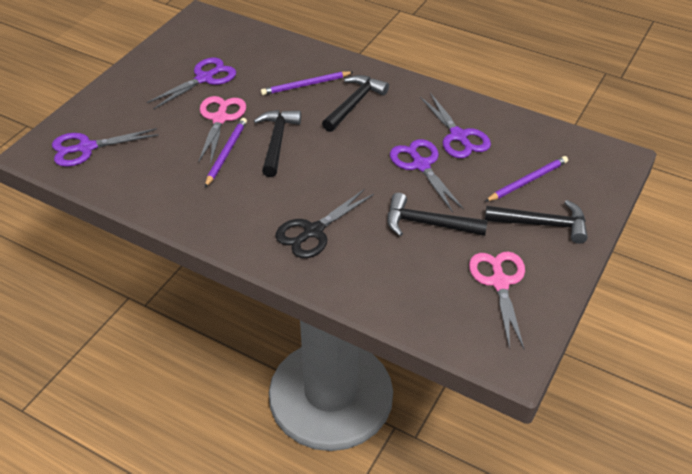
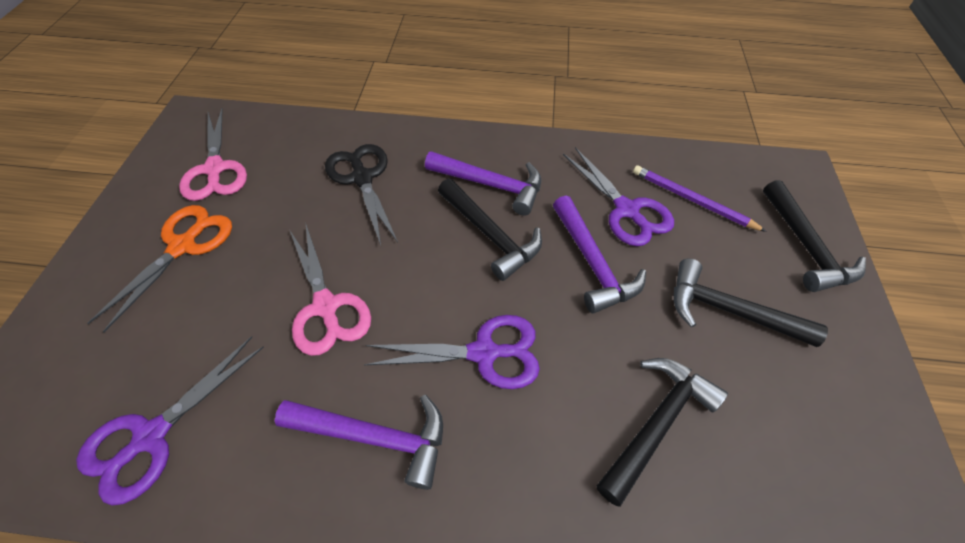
orange scissors: 0 -> 1
purple hammer: 0 -> 3
purple pencil: 3 -> 1
purple scissors: 4 -> 3

